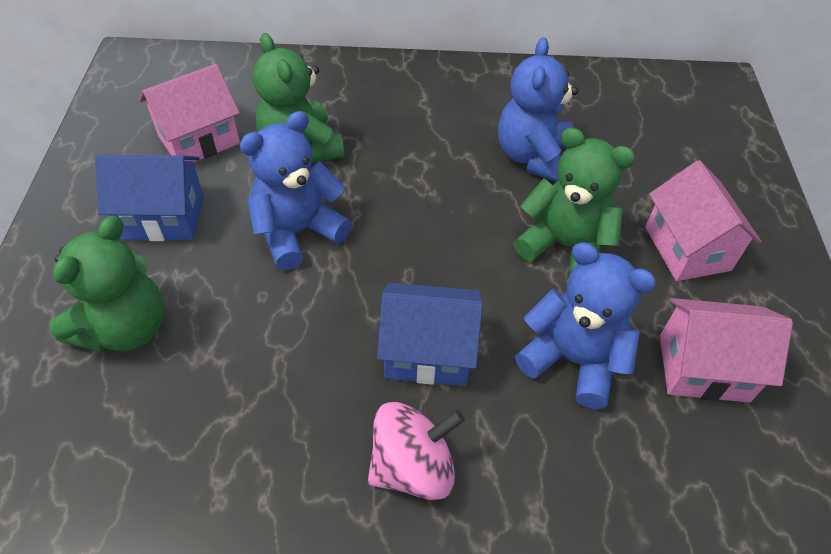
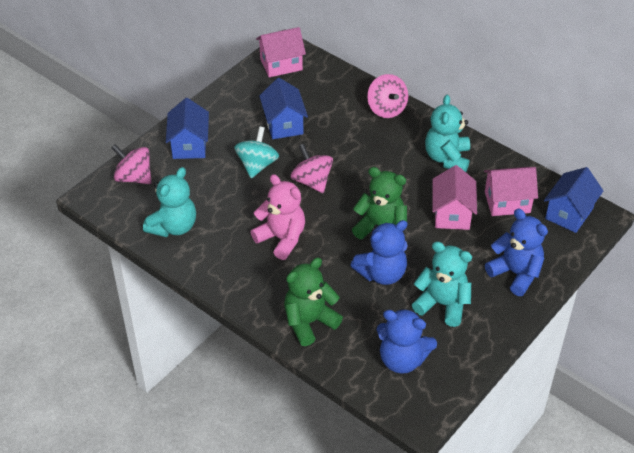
blue house: 2 -> 3
green teddy bear: 3 -> 2
pink spinning top: 1 -> 3
pink teddy bear: 0 -> 1
turquoise spinning top: 0 -> 1
turquoise teddy bear: 0 -> 3

